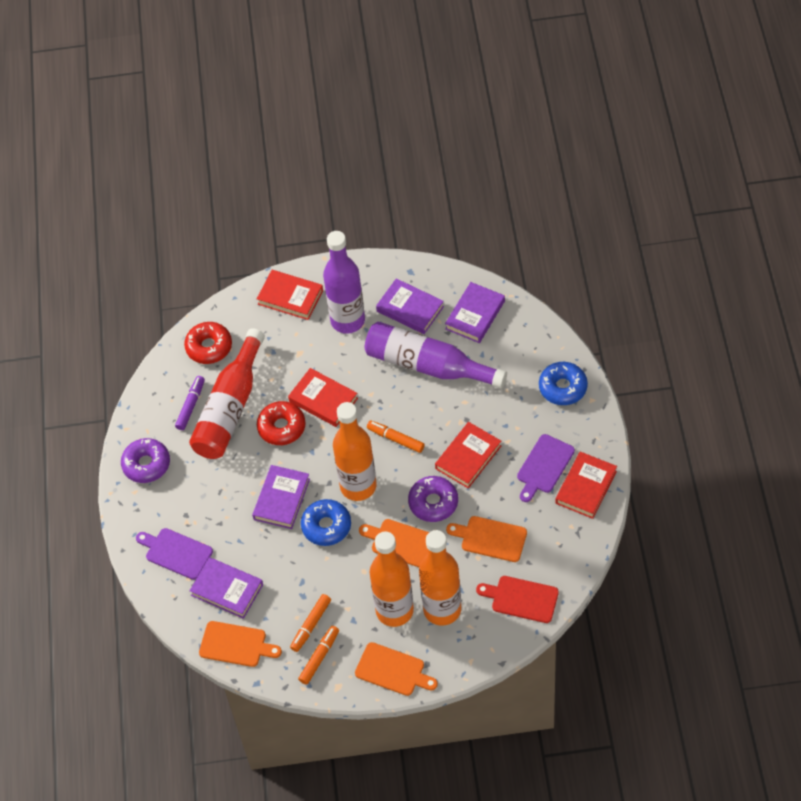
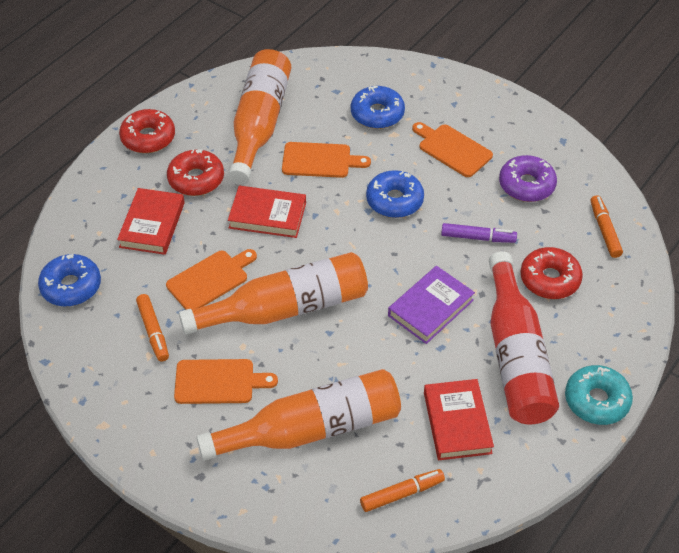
blue donut: 2 -> 3
purple book: 4 -> 1
purple bottle: 2 -> 0
purple cutting board: 2 -> 0
purple donut: 2 -> 1
red book: 4 -> 3
red cutting board: 1 -> 0
red donut: 2 -> 3
turquoise donut: 0 -> 1

